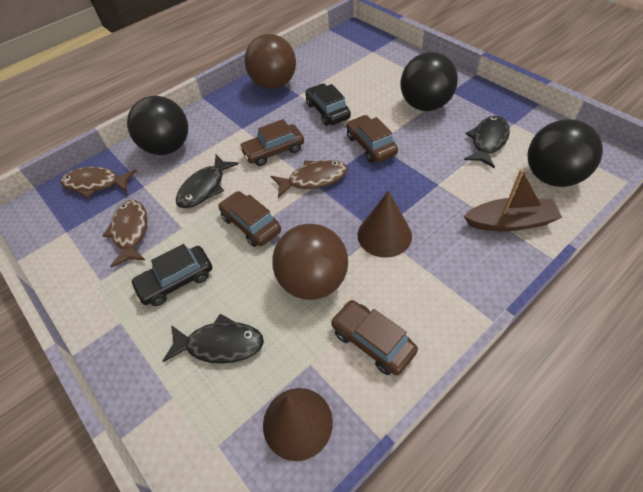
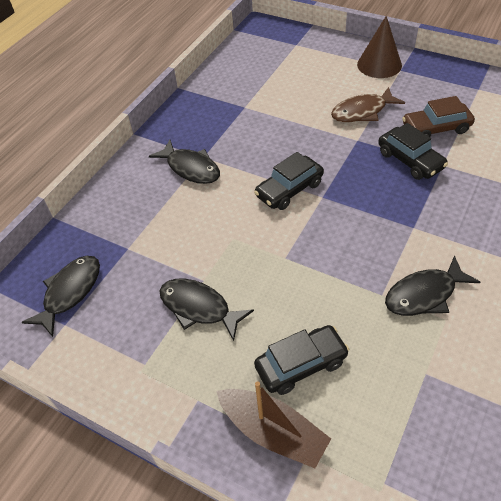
black ball: 3 -> 0
black car: 2 -> 3
black fish: 3 -> 4
brown ball: 2 -> 0
brown car: 4 -> 1
brown cone: 2 -> 1
brown fish: 3 -> 1

